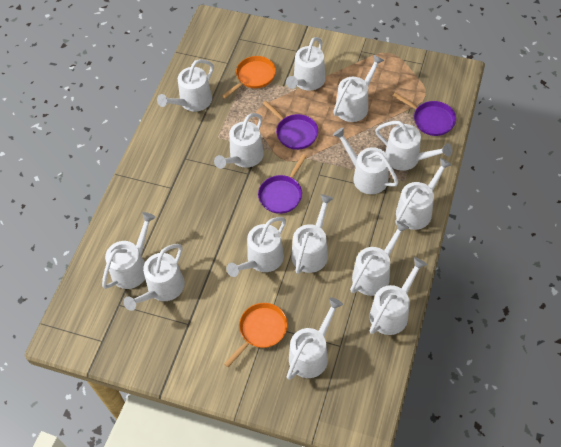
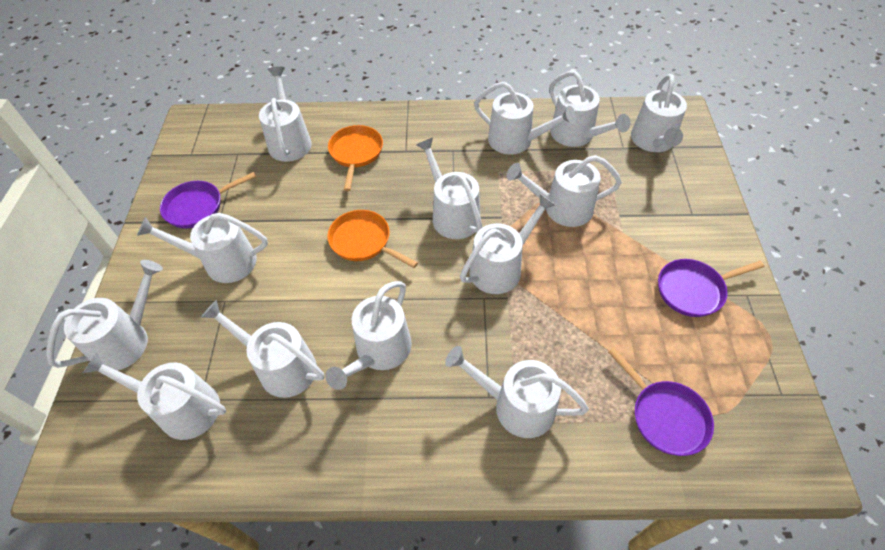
white watering can: 14 -> 13

